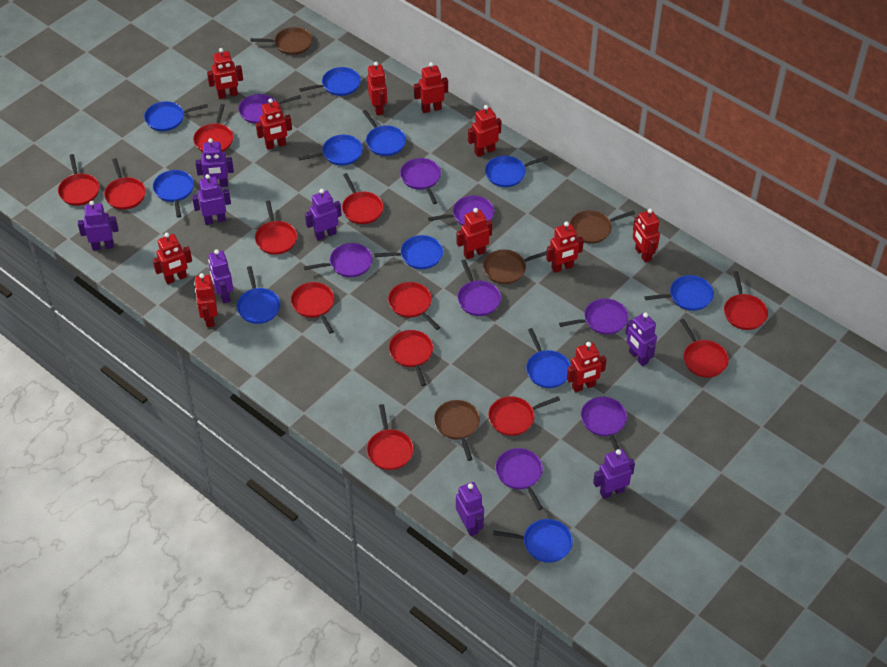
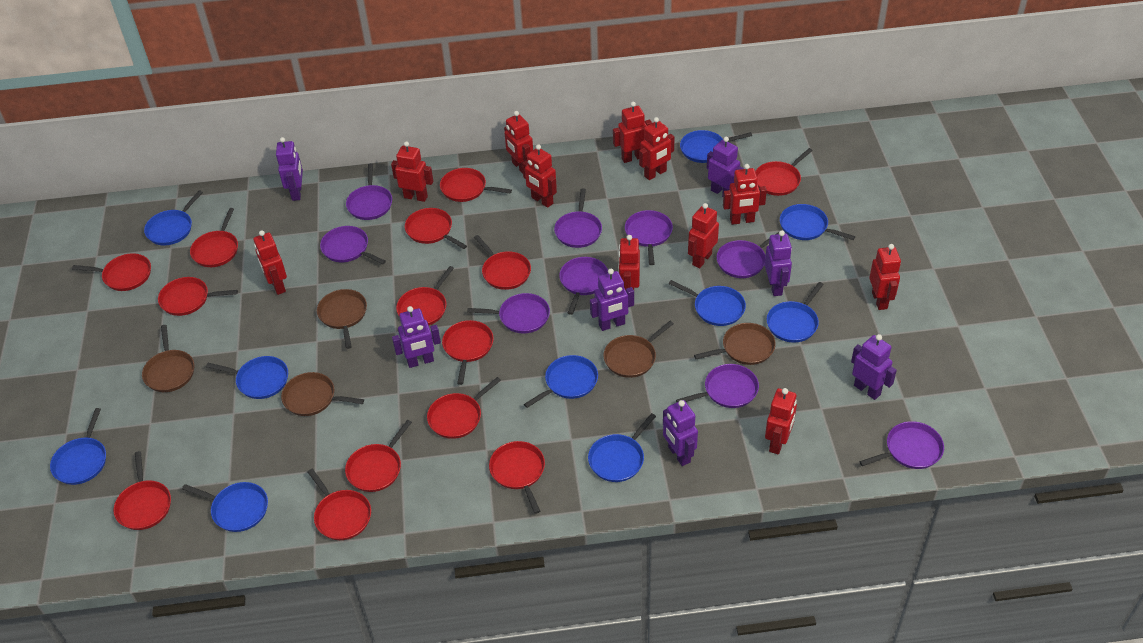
blue pan: 11 -> 10
brown pan: 4 -> 5
purple pan: 8 -> 9
purple robot: 8 -> 7
red pan: 12 -> 14

